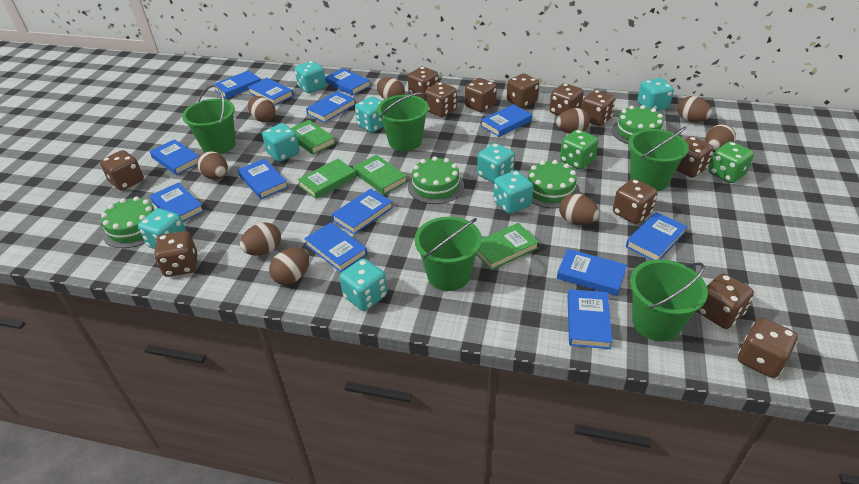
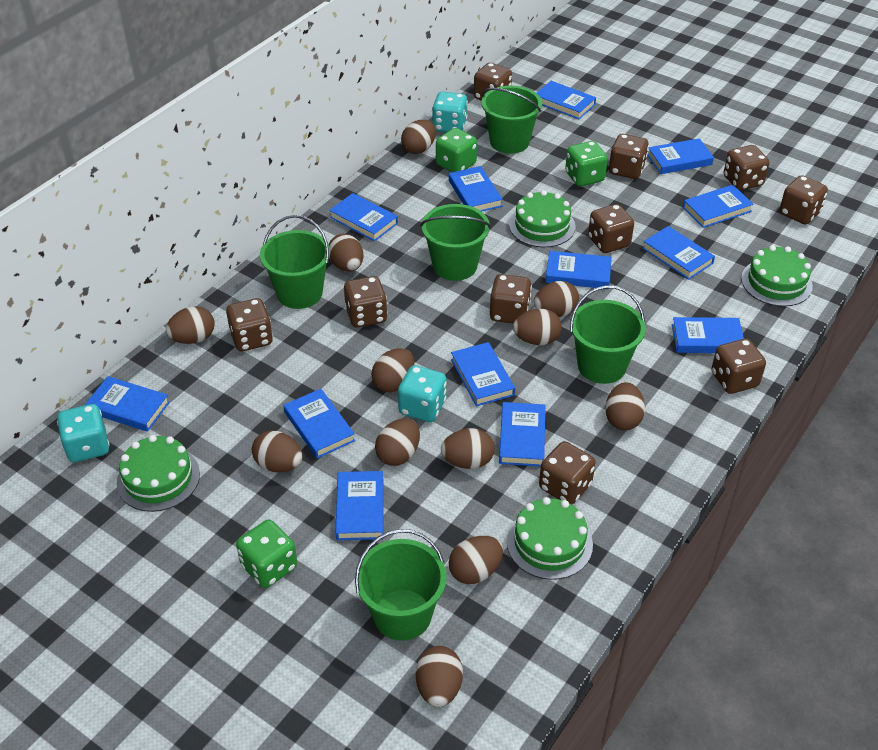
brown dice: 12 -> 10
brown egg: 9 -> 12
green book: 4 -> 0
green dice: 2 -> 3
turquoise dice: 8 -> 3

